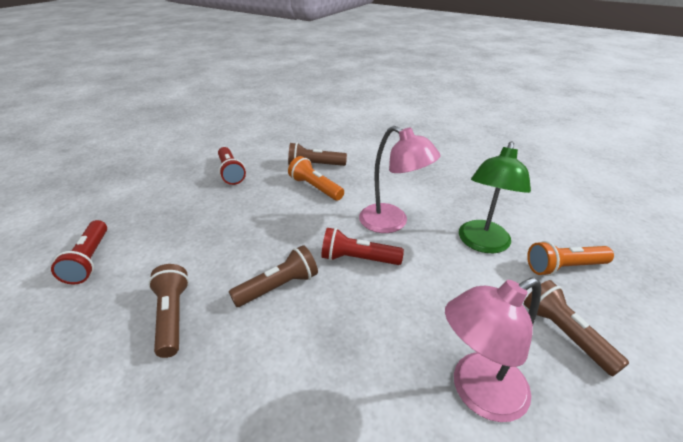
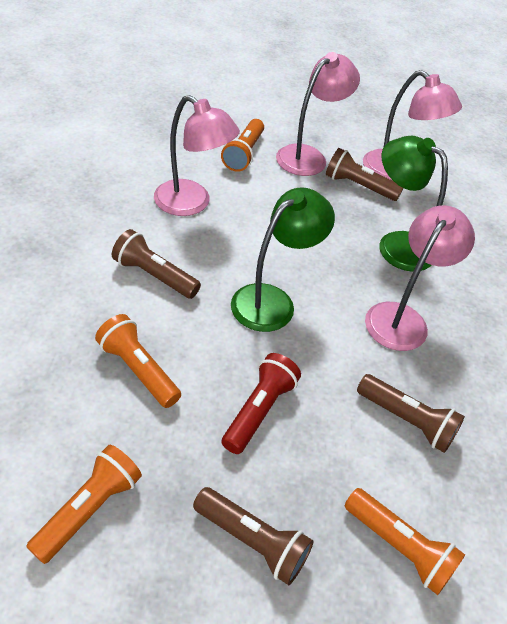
green lamp: 1 -> 2
orange flashlight: 2 -> 4
pink lamp: 2 -> 4
red flashlight: 3 -> 1

